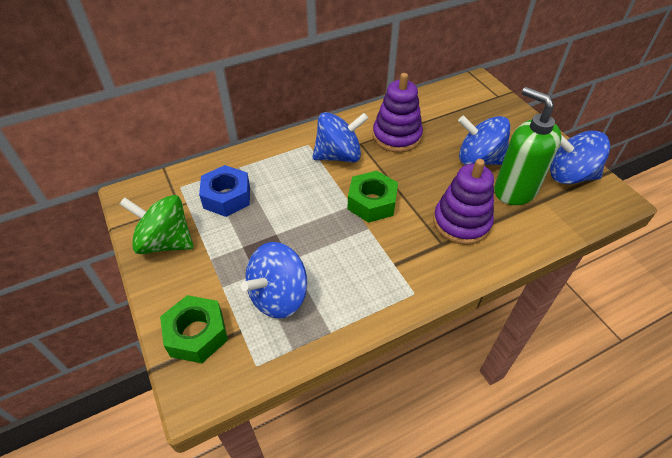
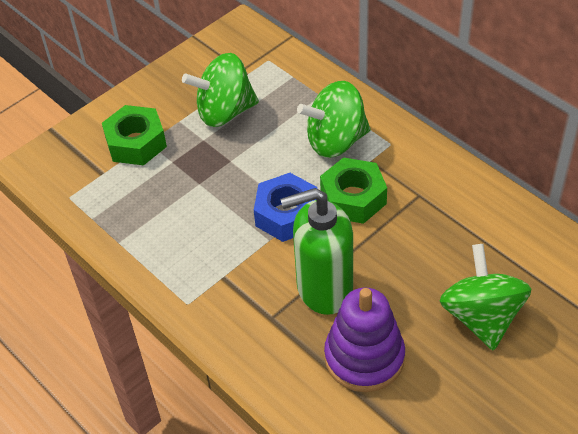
blue spinning top: 4 -> 0
green spinning top: 1 -> 3
purple stacking toy: 2 -> 1

